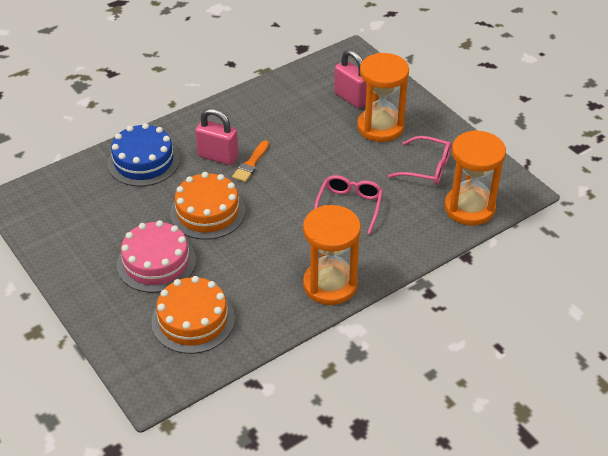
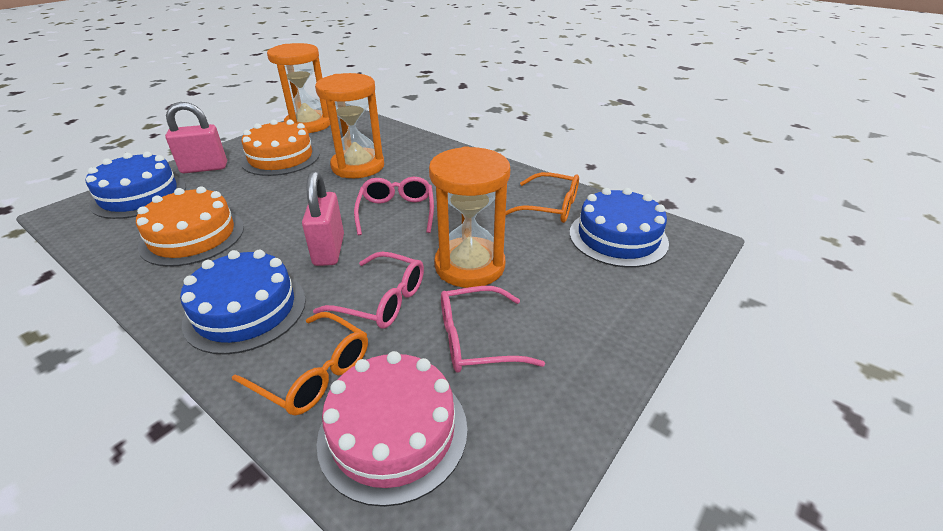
blue cake: 1 -> 3
orange brush: 1 -> 0
orange glasses: 0 -> 2
pink glasses: 2 -> 3

